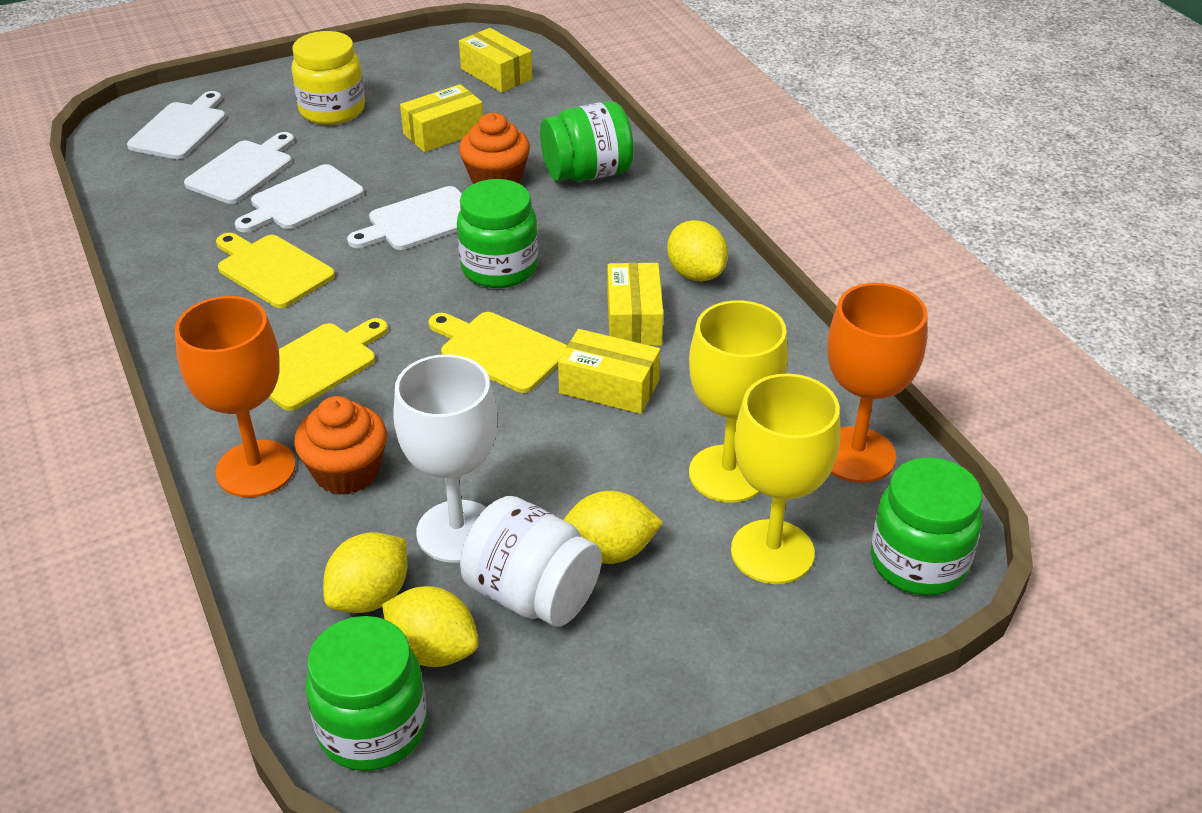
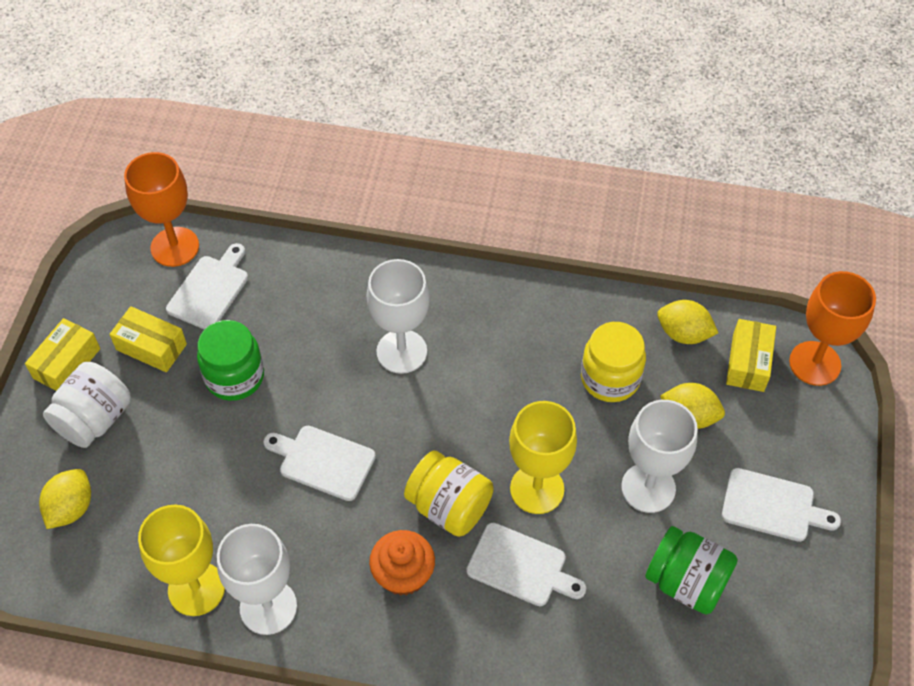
green jar: 4 -> 2
orange cupcake: 2 -> 1
white goblet: 1 -> 3
yellow box: 4 -> 3
yellow cutting board: 3 -> 0
yellow jar: 1 -> 2
yellow lemon: 4 -> 3

